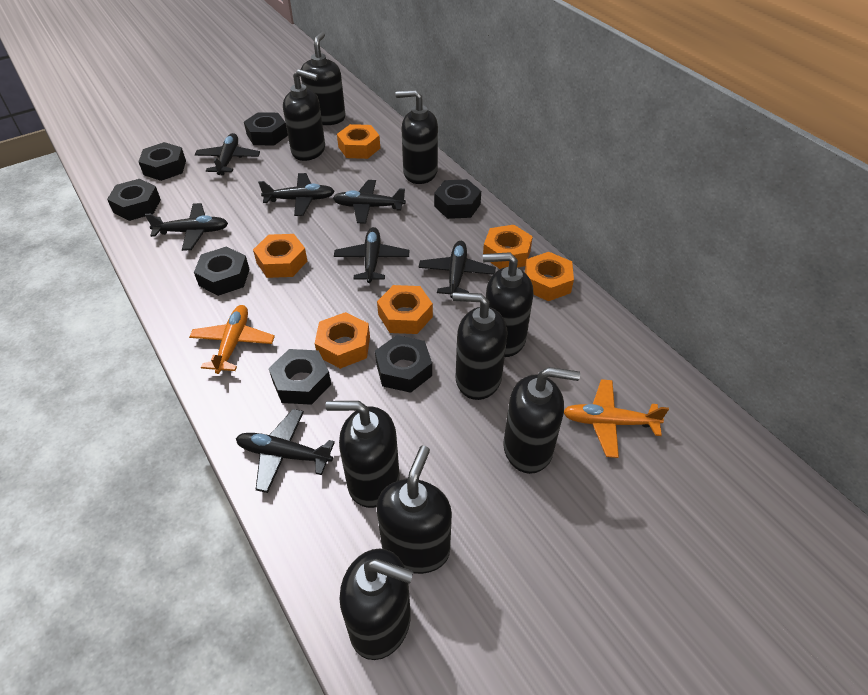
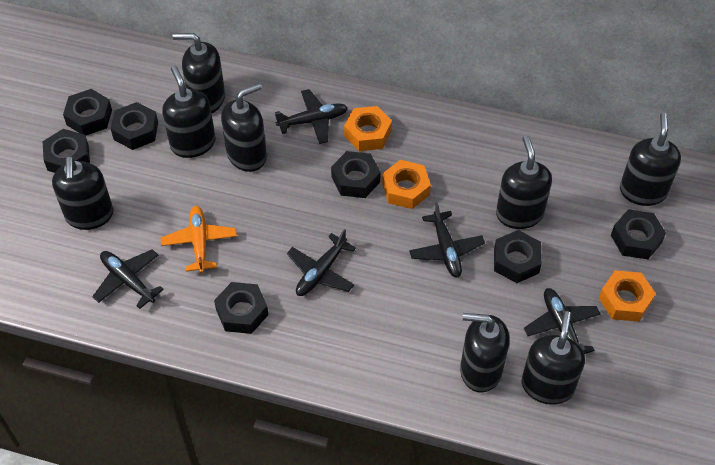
black plane: 7 -> 5
black soap dispenser: 9 -> 8
orange nut: 6 -> 3
orange plane: 2 -> 1

